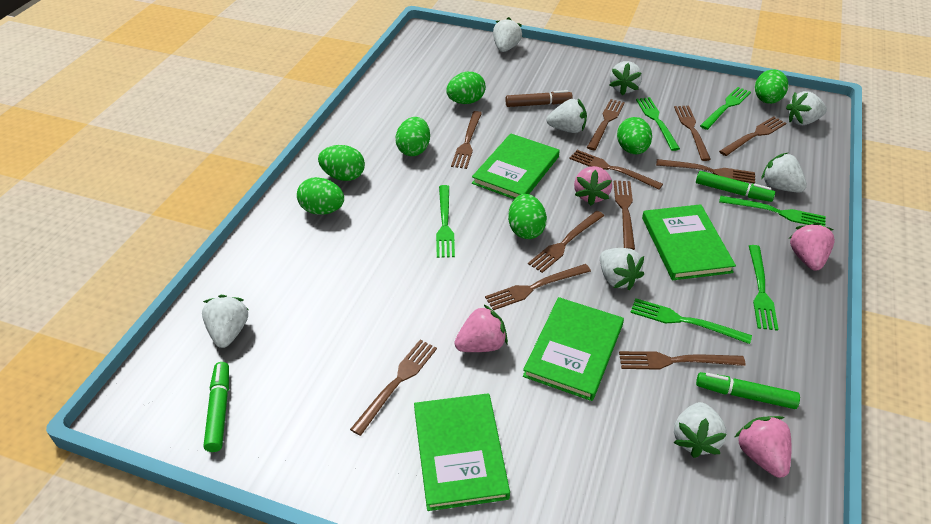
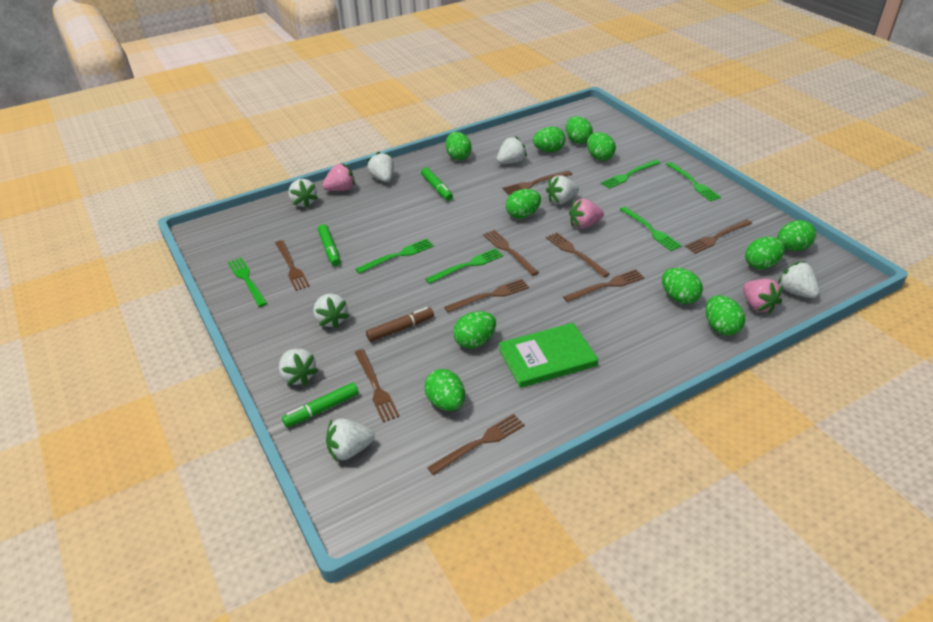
brown fork: 11 -> 9
green book: 4 -> 1
green egg: 7 -> 11
pink strawberry: 4 -> 3

